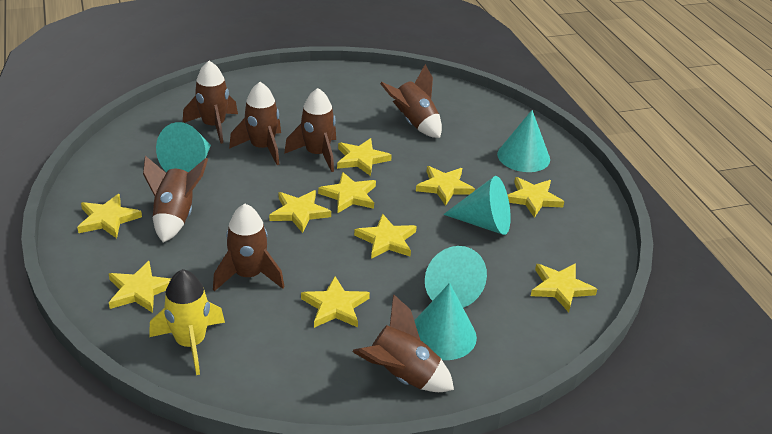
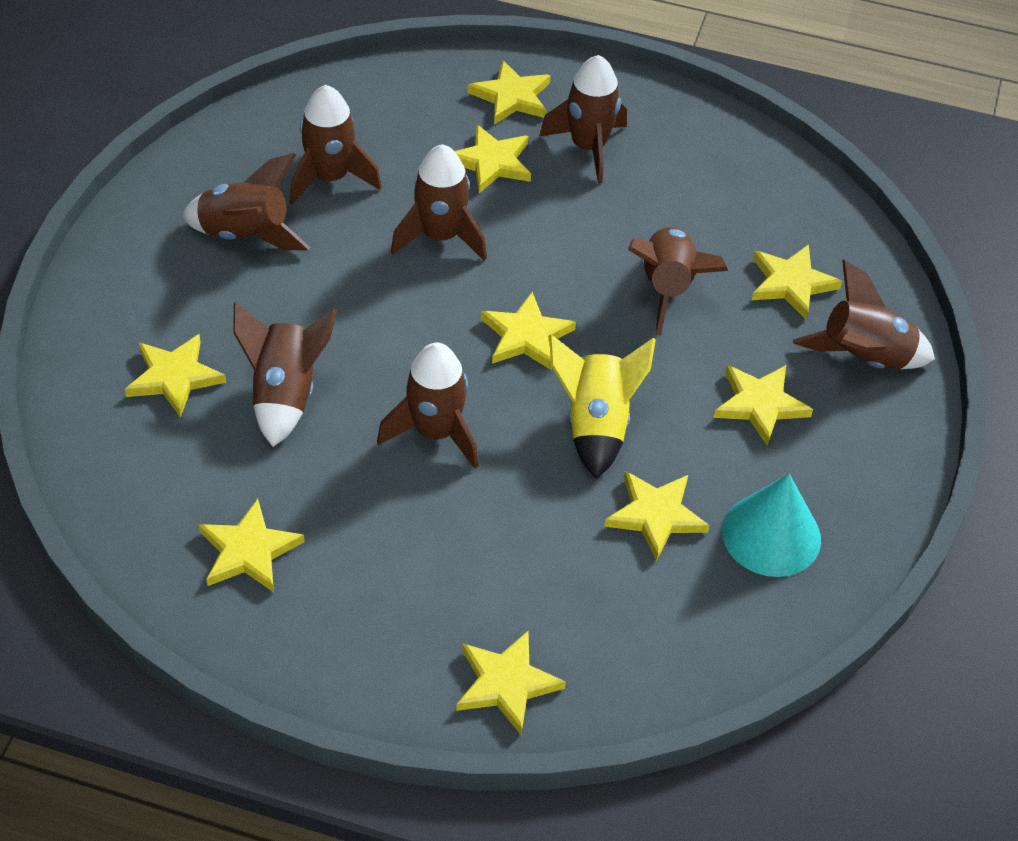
brown rocket: 7 -> 8
turquoise cone: 5 -> 1
yellow star: 10 -> 9

